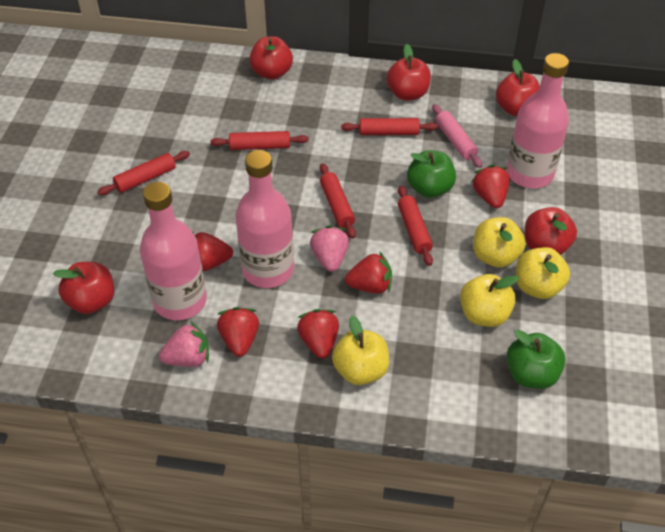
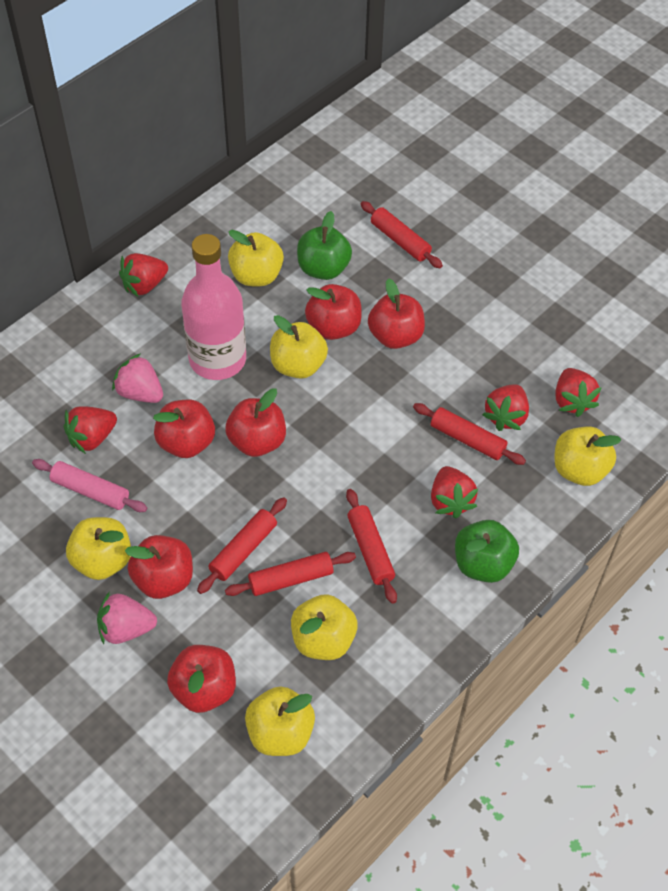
pink bottle: 3 -> 1
red apple: 5 -> 6
yellow apple: 4 -> 6

